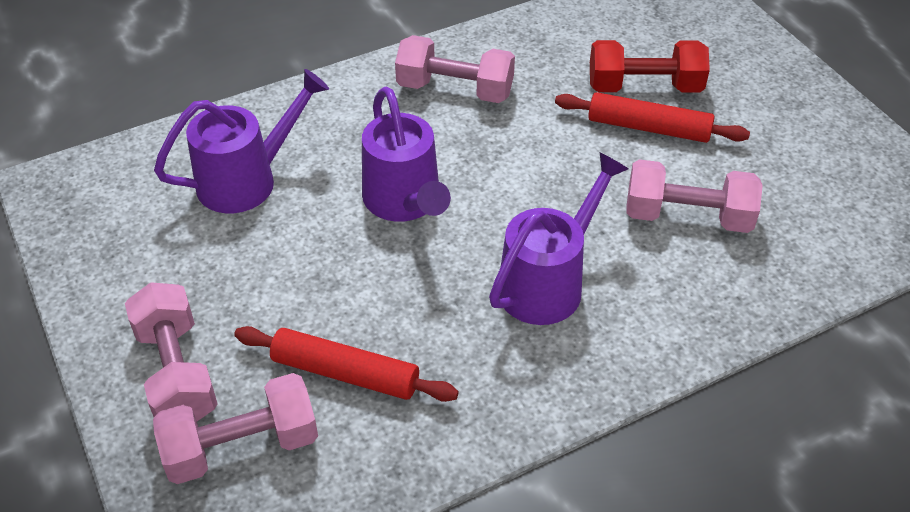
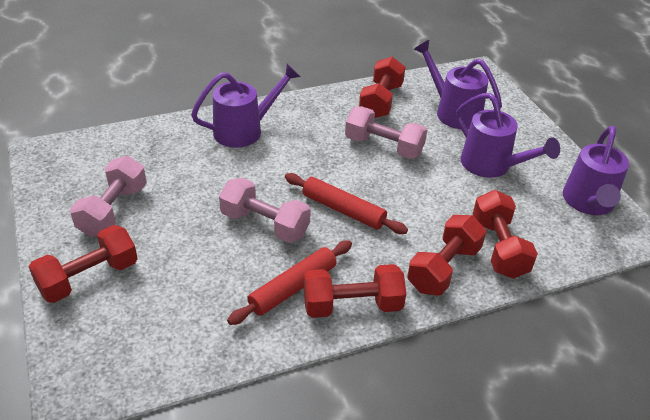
pink dumbbell: 4 -> 3
purple watering can: 3 -> 4
red dumbbell: 1 -> 5

